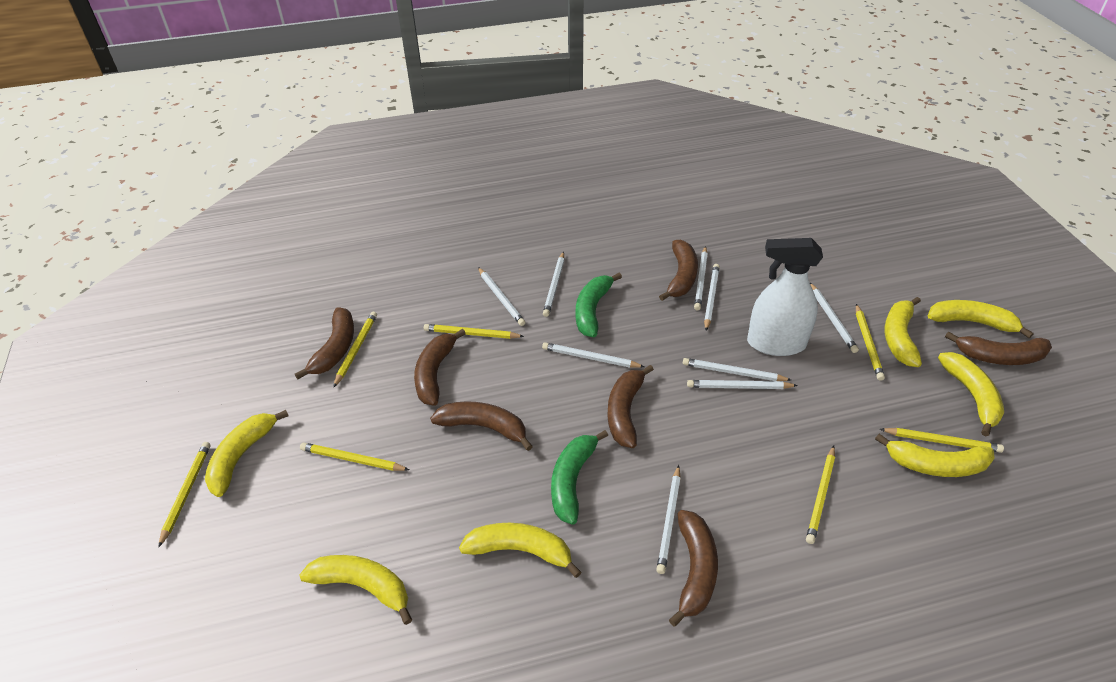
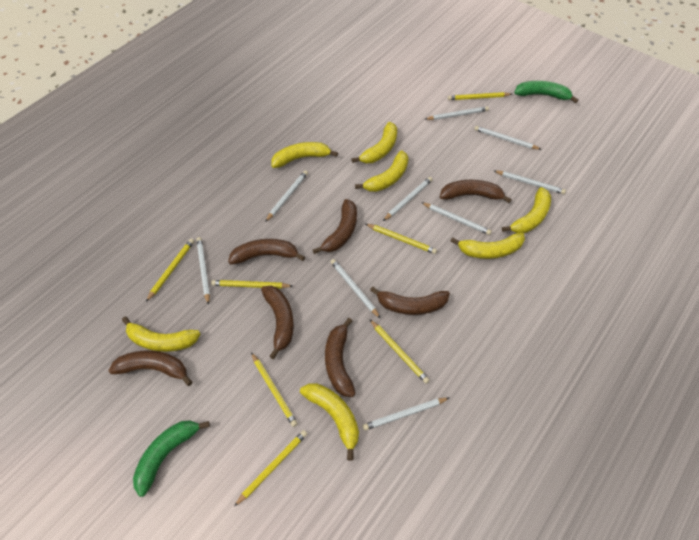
white spray bottle: 1 -> 0

